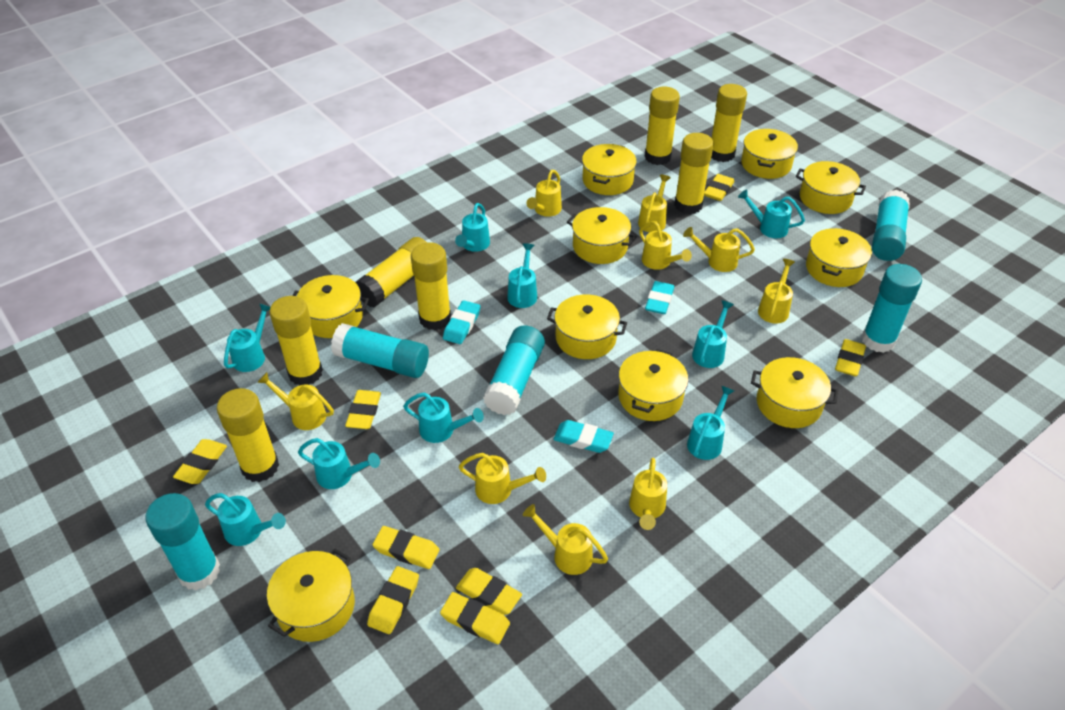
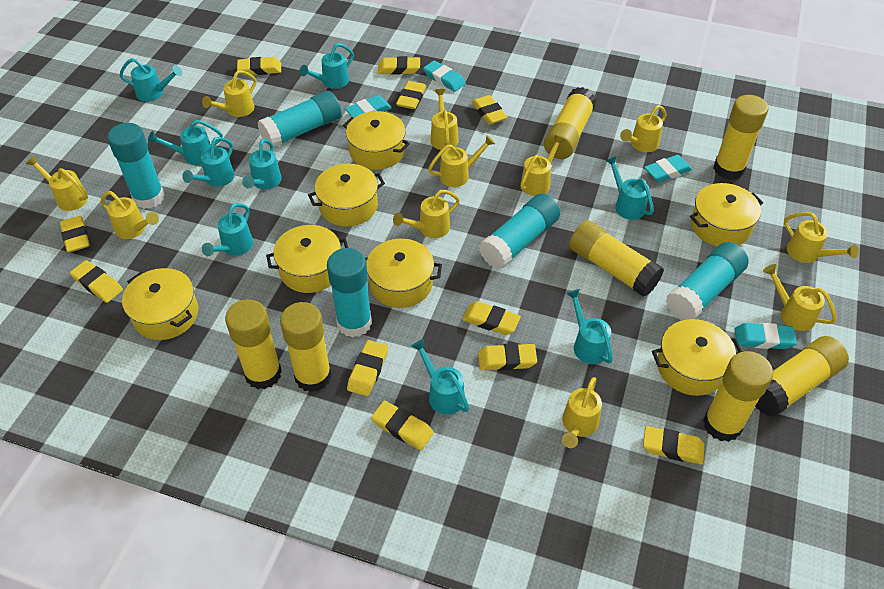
turquoise eraser: 3 -> 4
yellow eraser: 8 -> 11
yellow pot: 10 -> 7
yellow watering can: 9 -> 11

